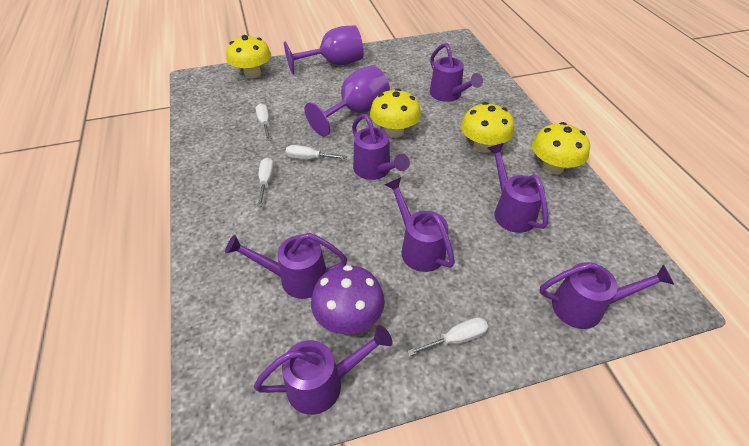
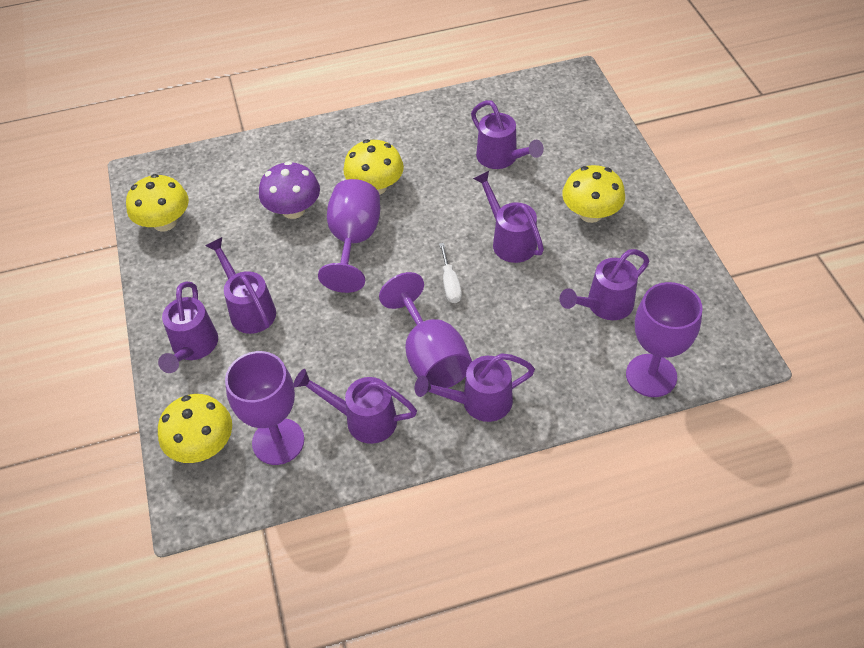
purple goblet: 2 -> 4
white screwdriver: 4 -> 1

